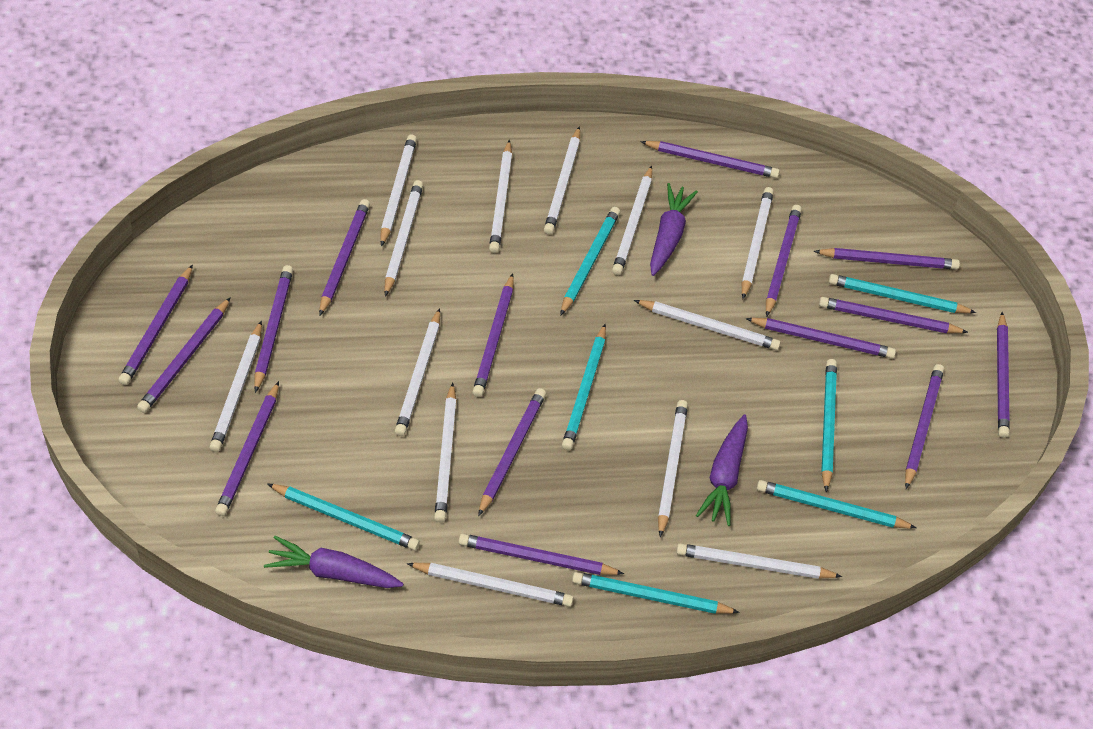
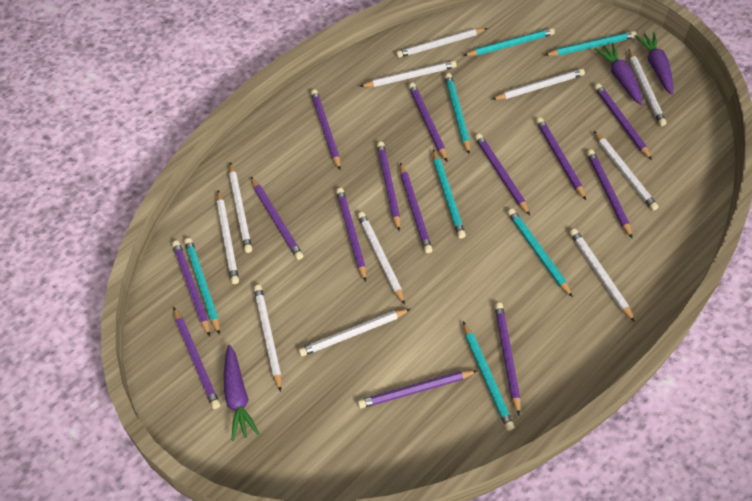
purple pencil: 15 -> 14
white pencil: 13 -> 11

